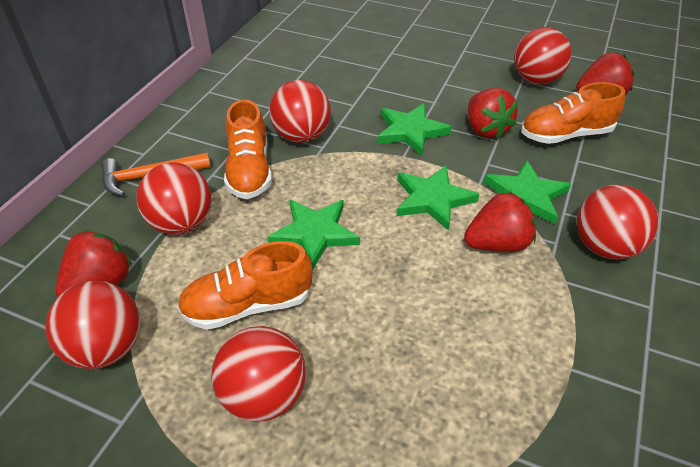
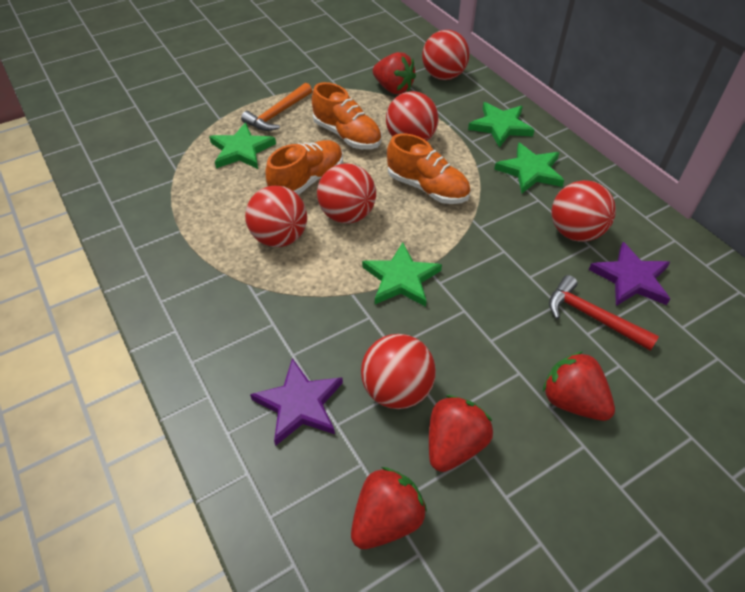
purple star: 0 -> 2
red hammer: 0 -> 1

